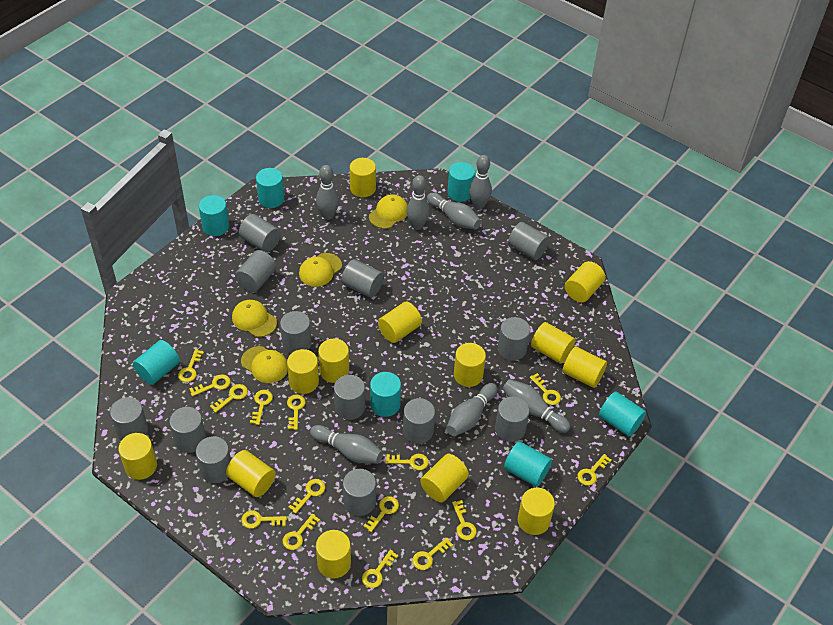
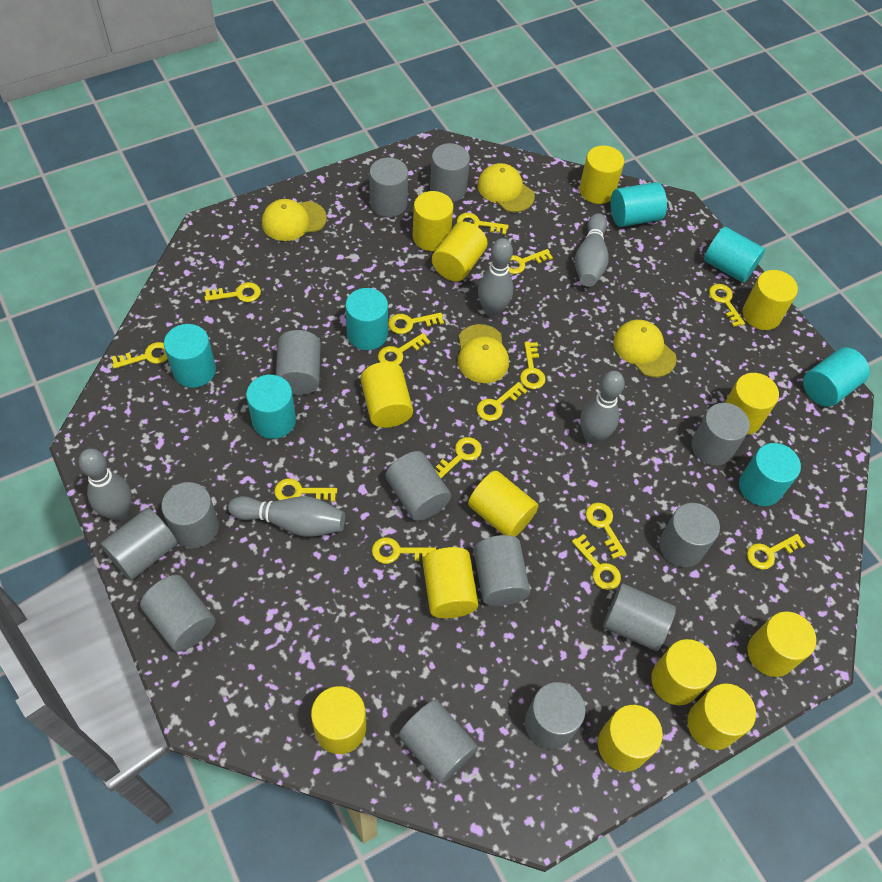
grey bowling pin: 7 -> 5

